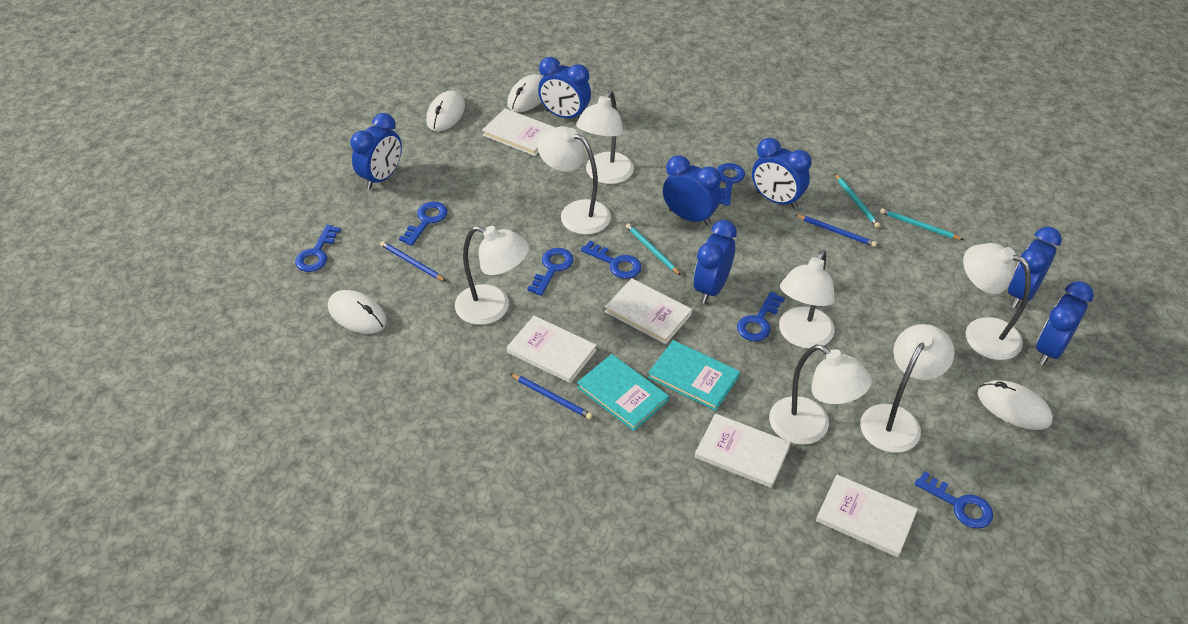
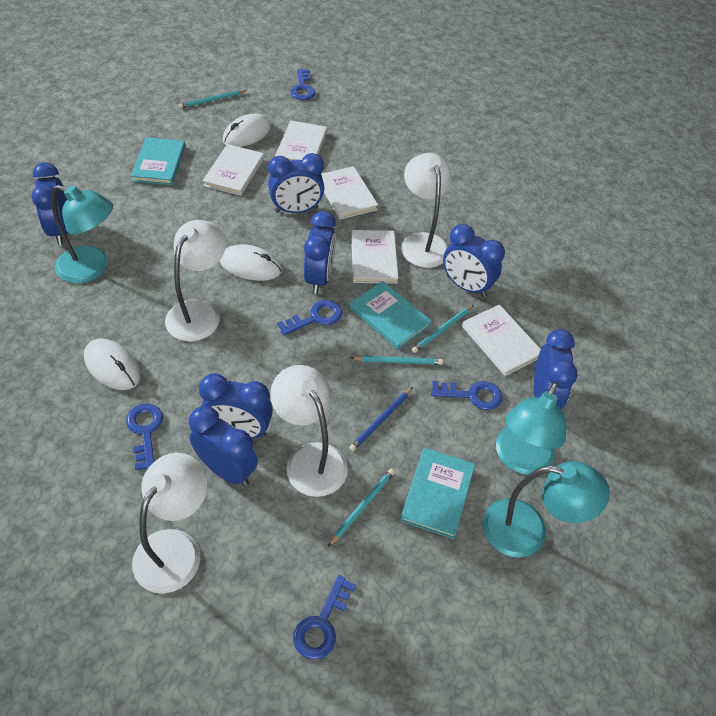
blue key: 7 -> 5
blue pencil: 3 -> 1
turquoise book: 2 -> 3
turquoise lamp: 0 -> 3
turquoise pencil: 3 -> 4
white lamp: 7 -> 4
white mouse: 4 -> 3

